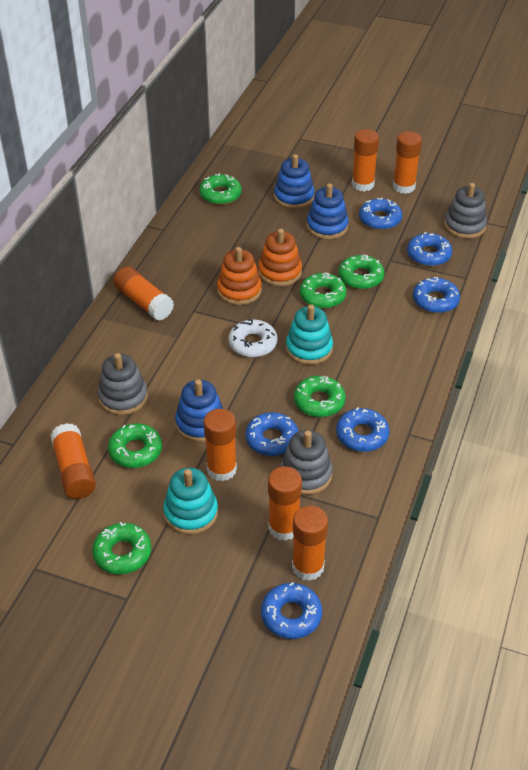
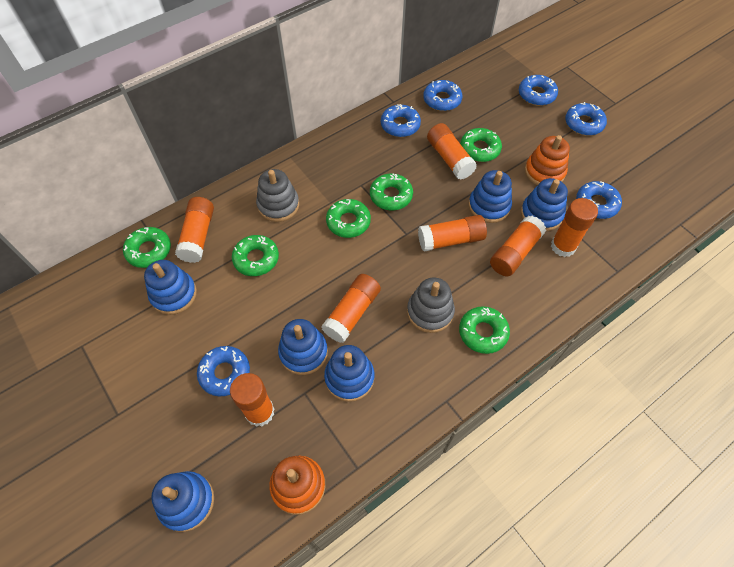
blue stacking toy: 3 -> 6
grey stacking toy: 3 -> 2
turquoise stacking toy: 2 -> 0
white donut: 1 -> 0

